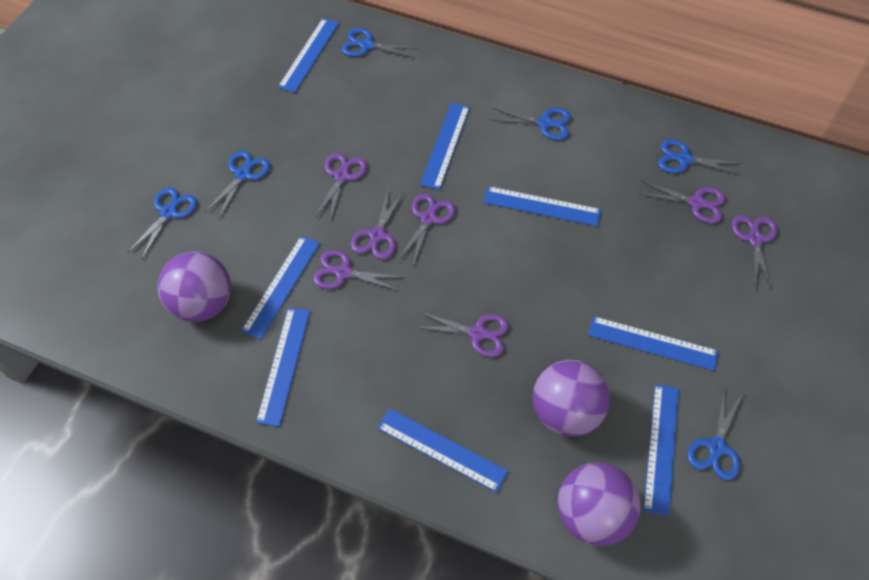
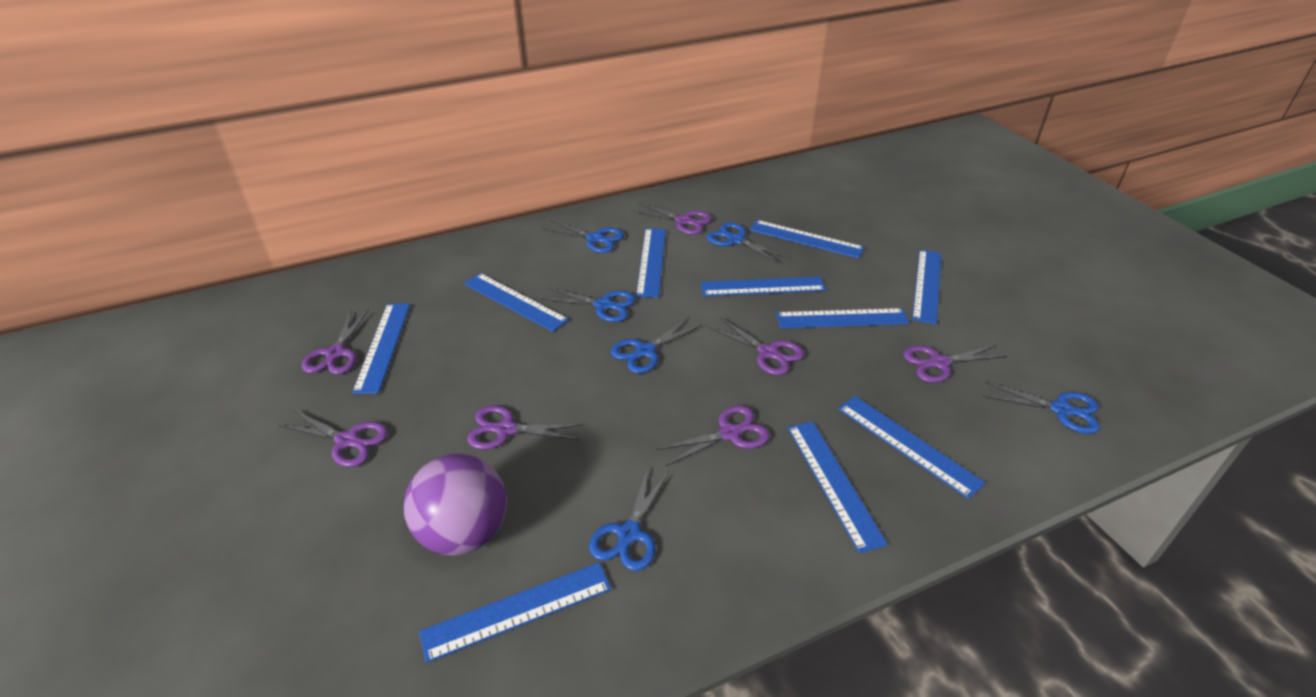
blue ruler: 8 -> 10
purple ball: 3 -> 1

